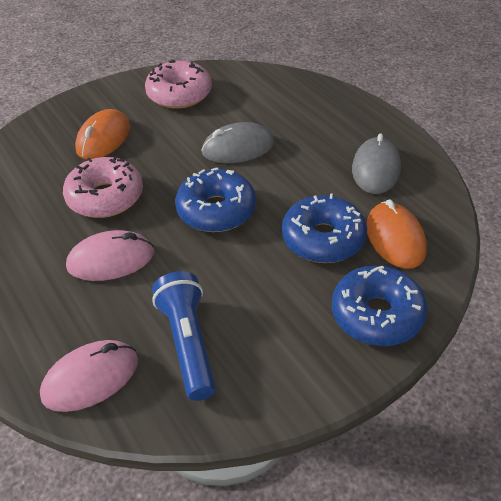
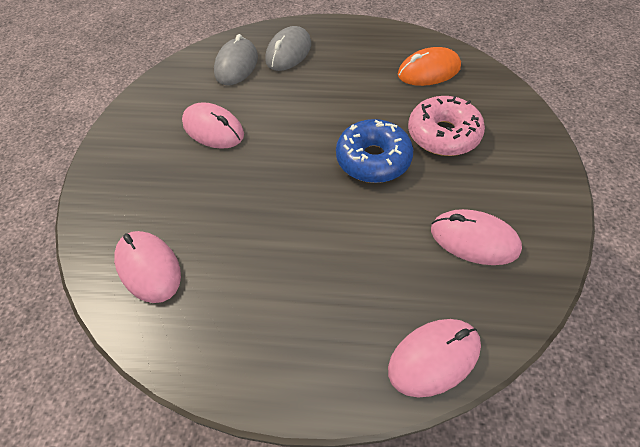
blue donut: 3 -> 1
blue flashlight: 1 -> 0
orange mouse: 2 -> 1
pink donut: 2 -> 1
pink mouse: 2 -> 4

